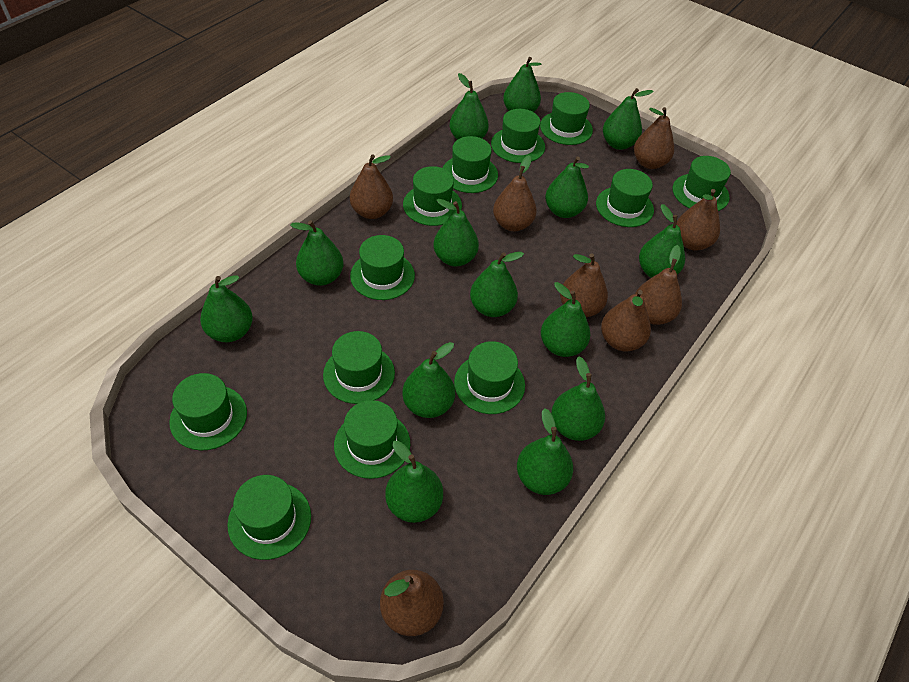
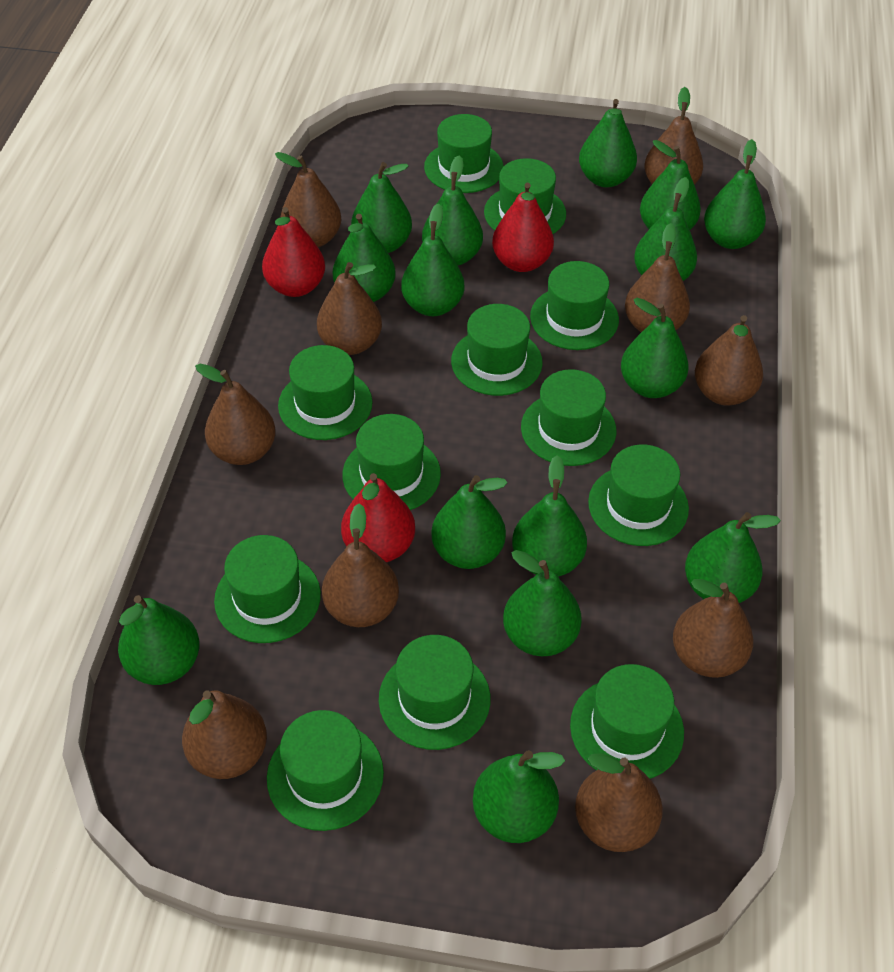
brown pear: 8 -> 10
green pear: 14 -> 15
red pear: 0 -> 3

